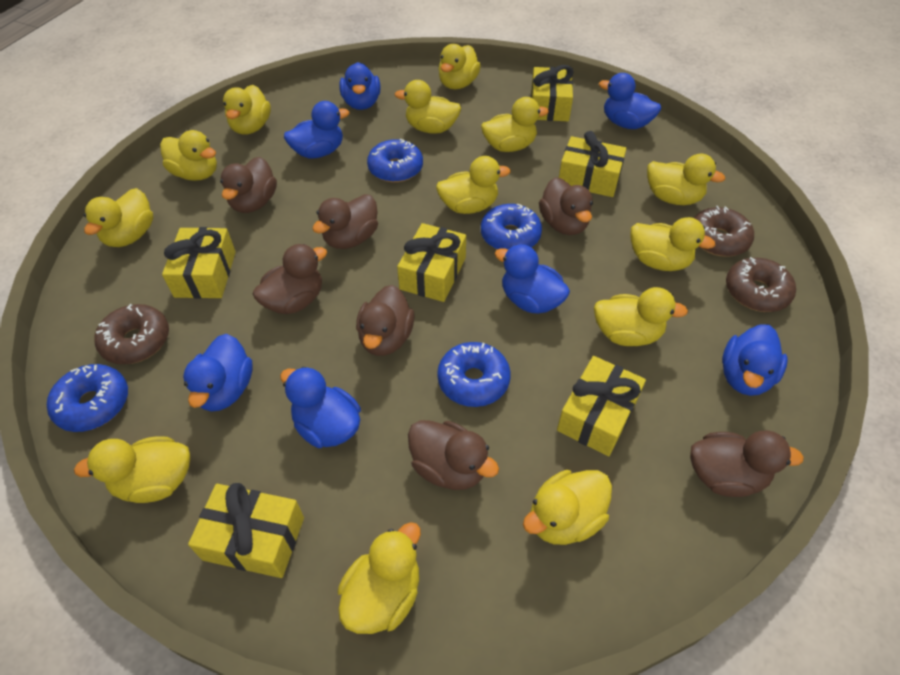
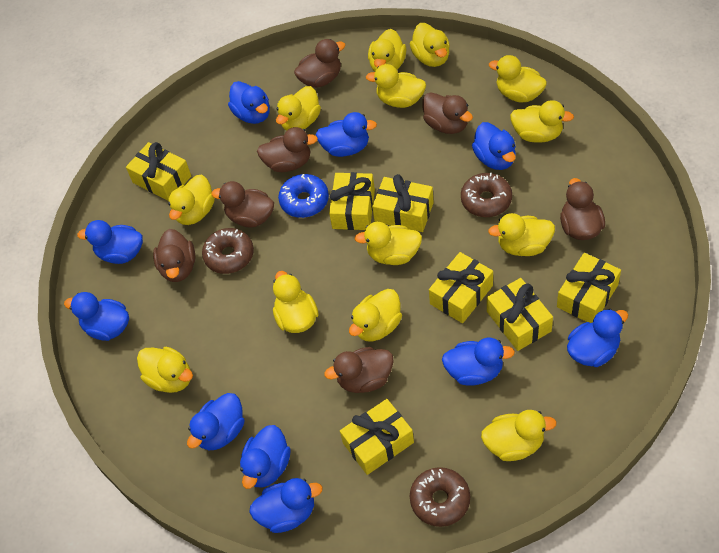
blue donut: 4 -> 1
blue duck: 7 -> 10
yellow gift: 6 -> 7

